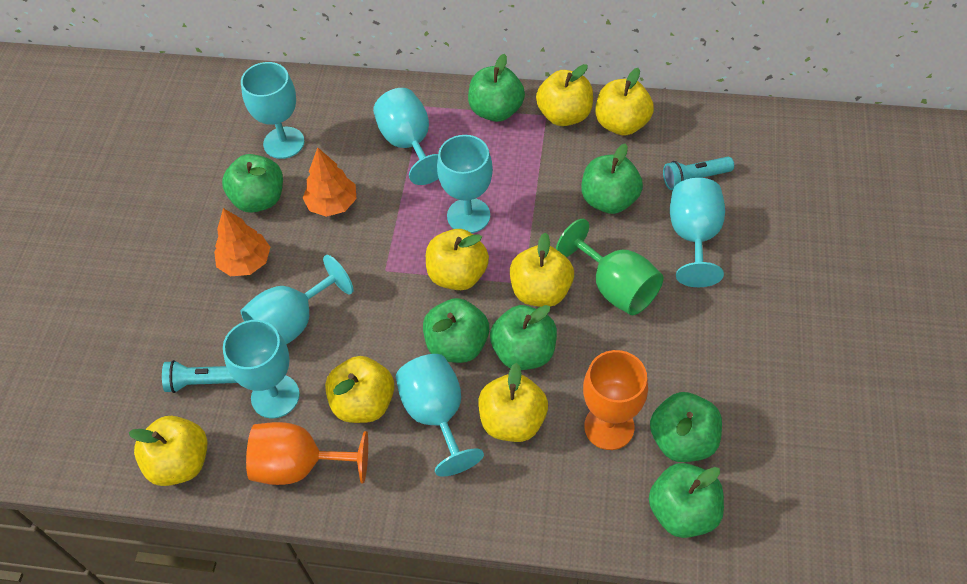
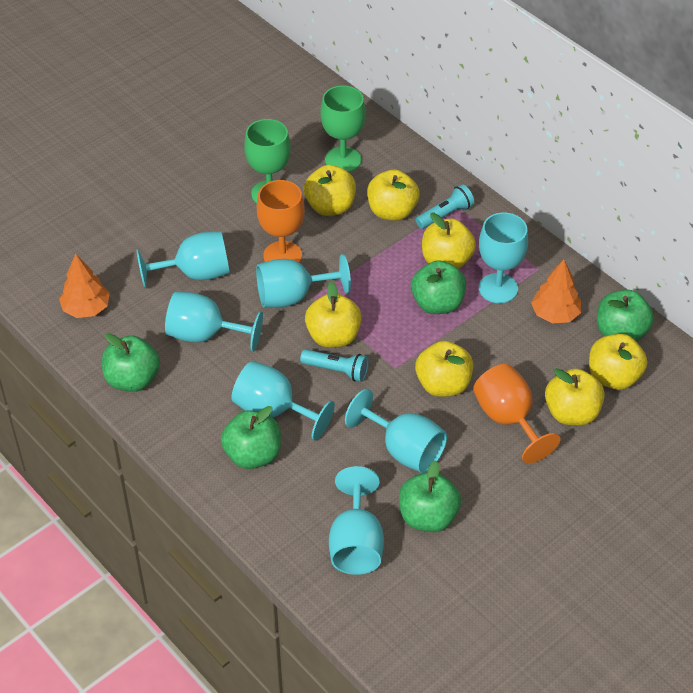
green apple: 7 -> 5
green goblet: 1 -> 2

